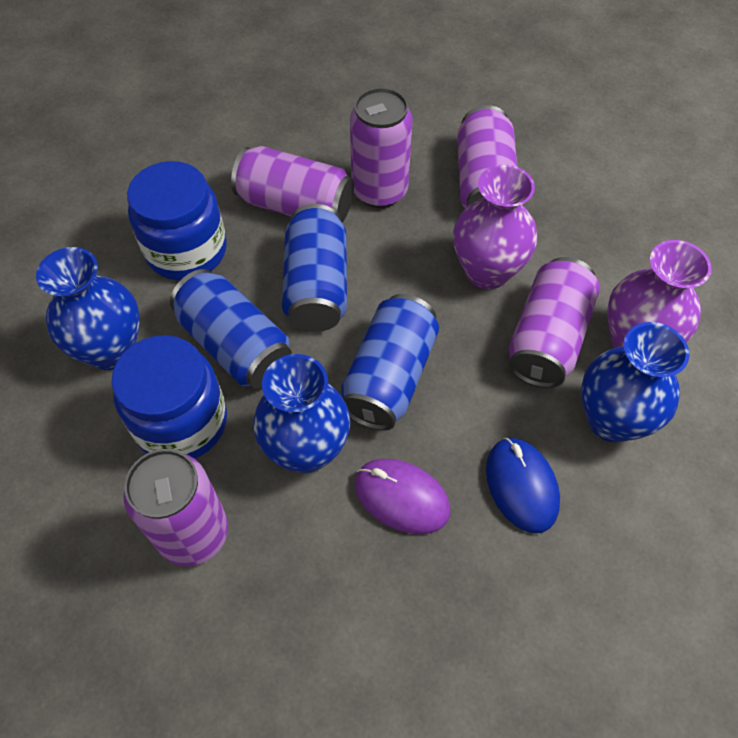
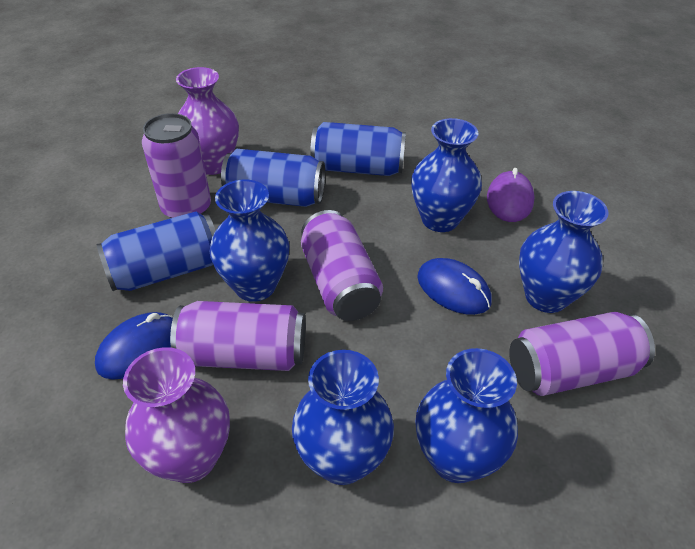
blue jar: 2 -> 0
blue mouse: 1 -> 2
blue vase: 3 -> 5
purple can: 5 -> 4

